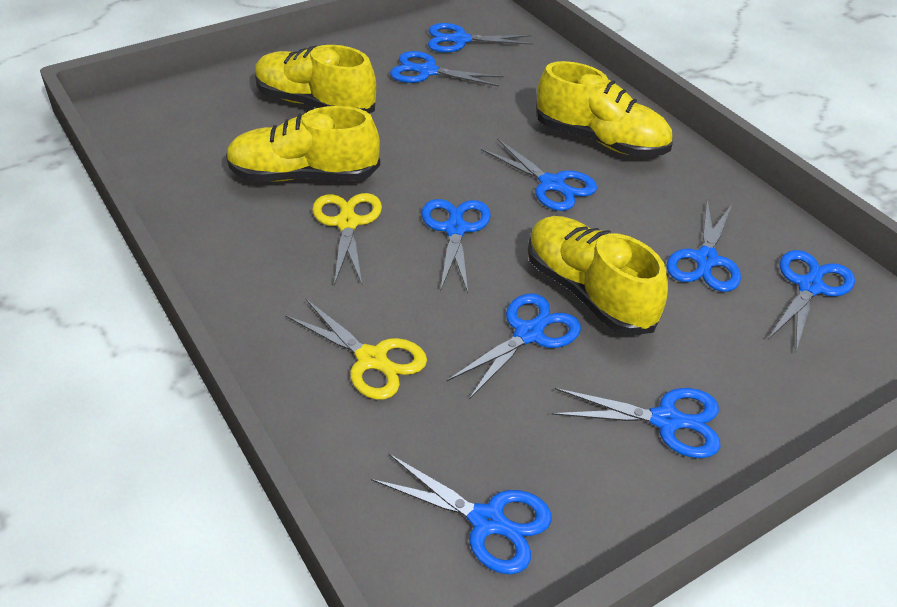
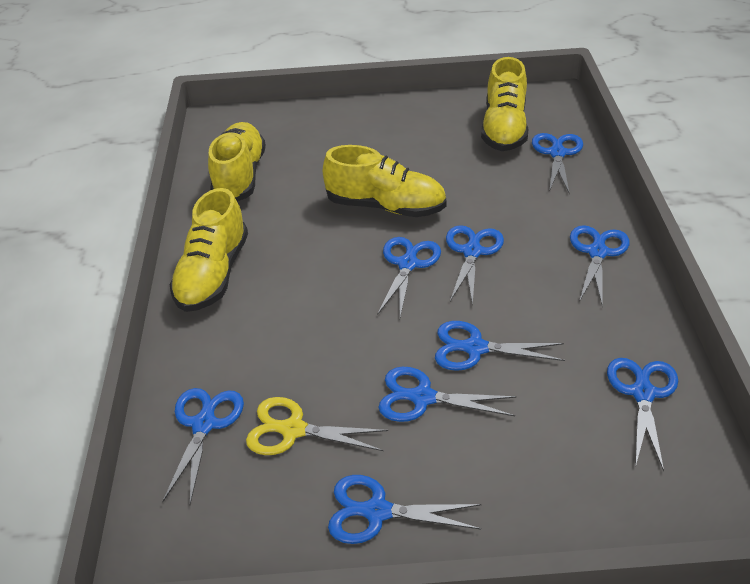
yellow scissors: 2 -> 1

